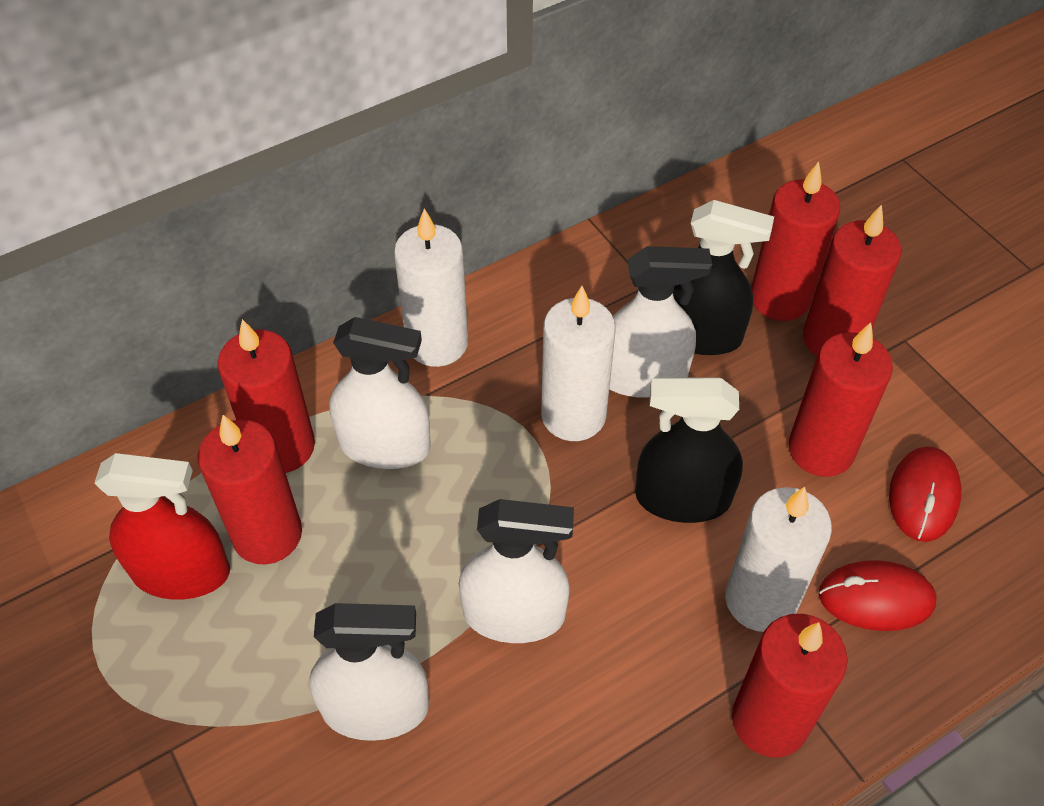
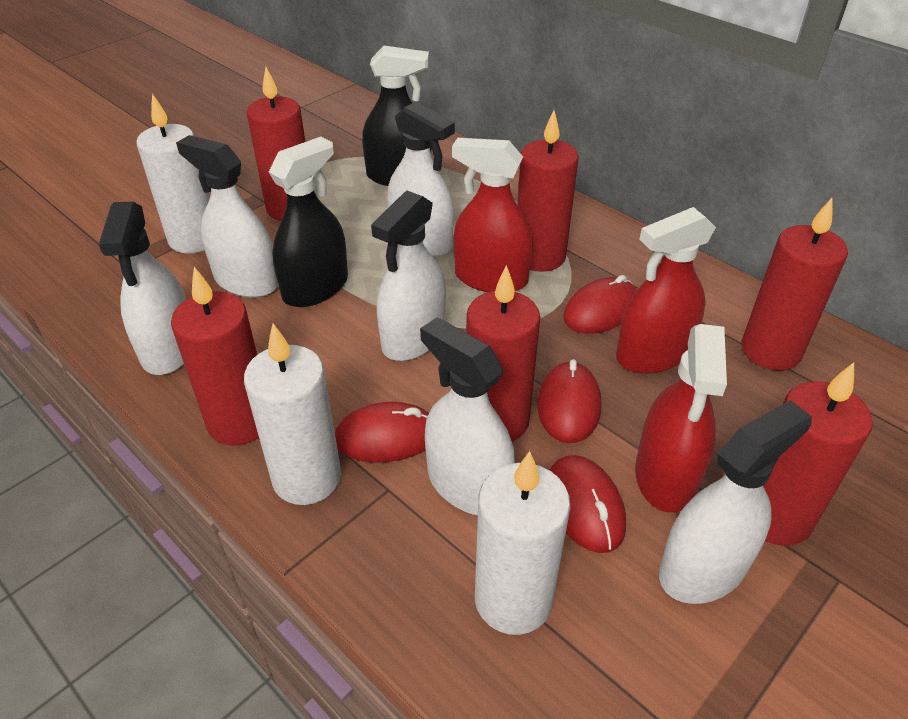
red mouse: 2 -> 4
red spray bottle: 1 -> 3
white spray bottle: 4 -> 6

